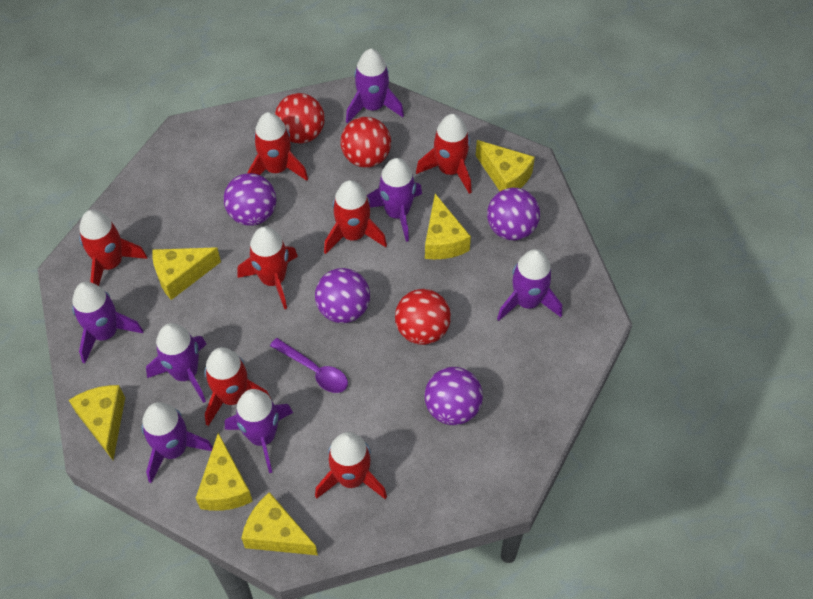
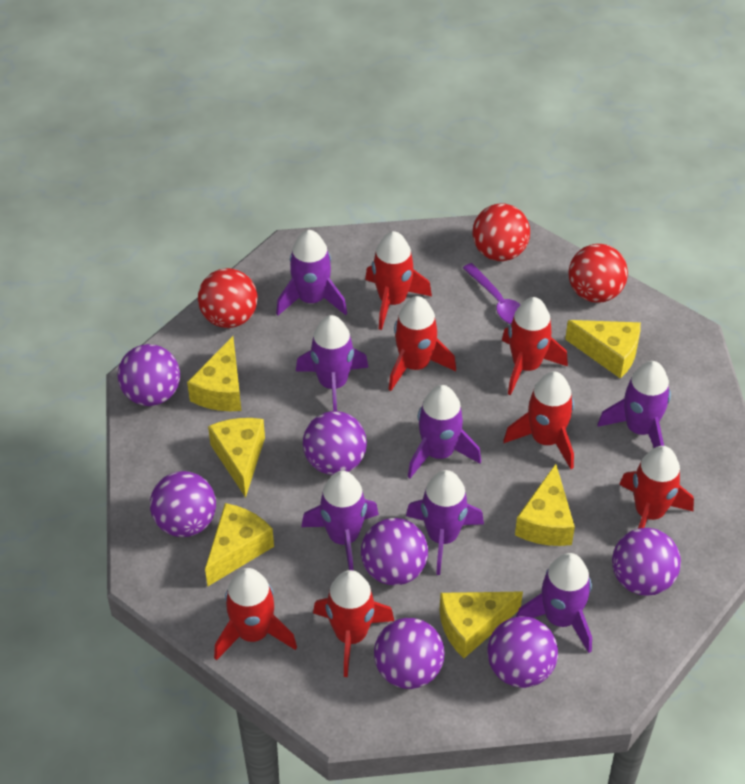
purple ball: 4 -> 7

